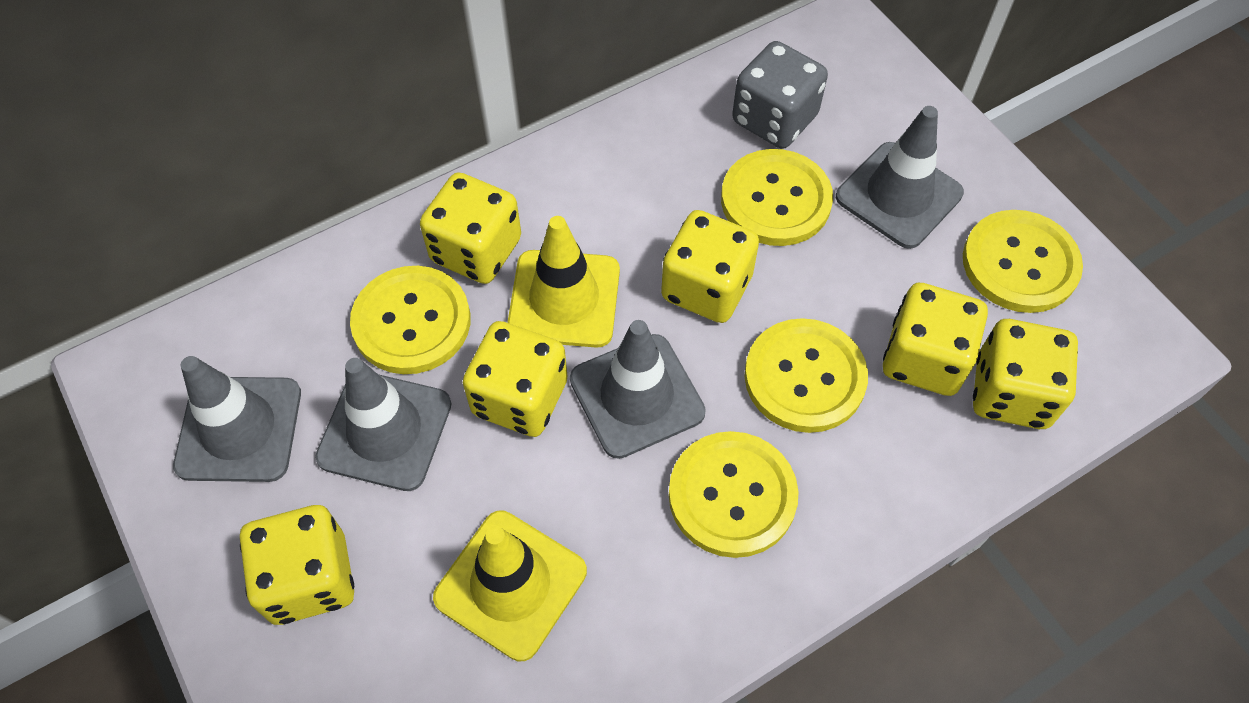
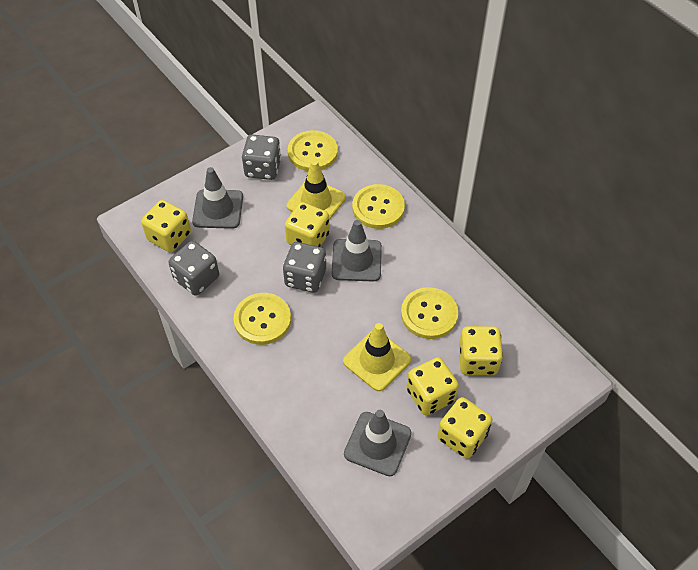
grey dice: 1 -> 3
grey traffic cone: 4 -> 3
yellow button: 5 -> 4
yellow dice: 6 -> 5

